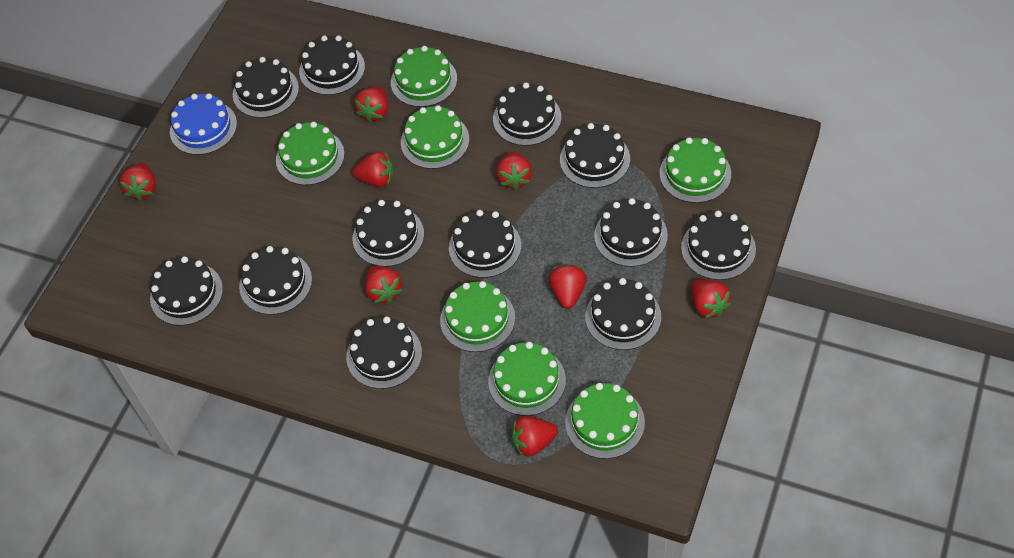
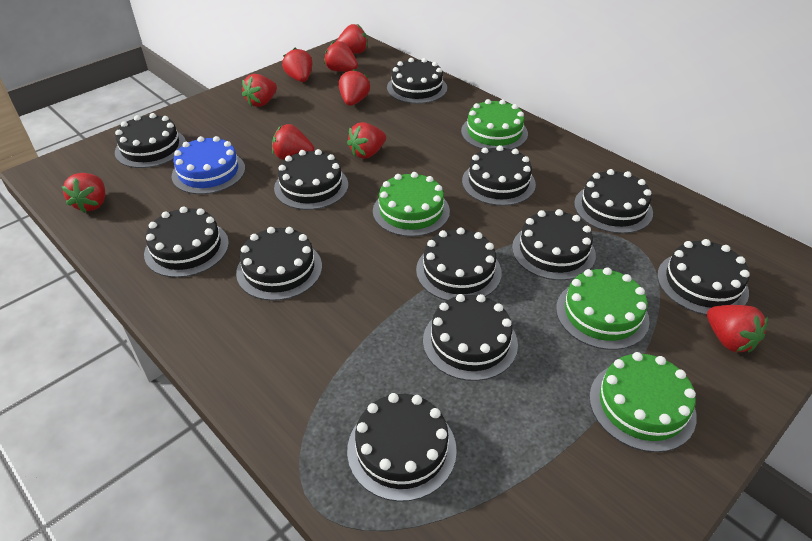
green cake: 7 -> 4
red strawberry: 8 -> 9

